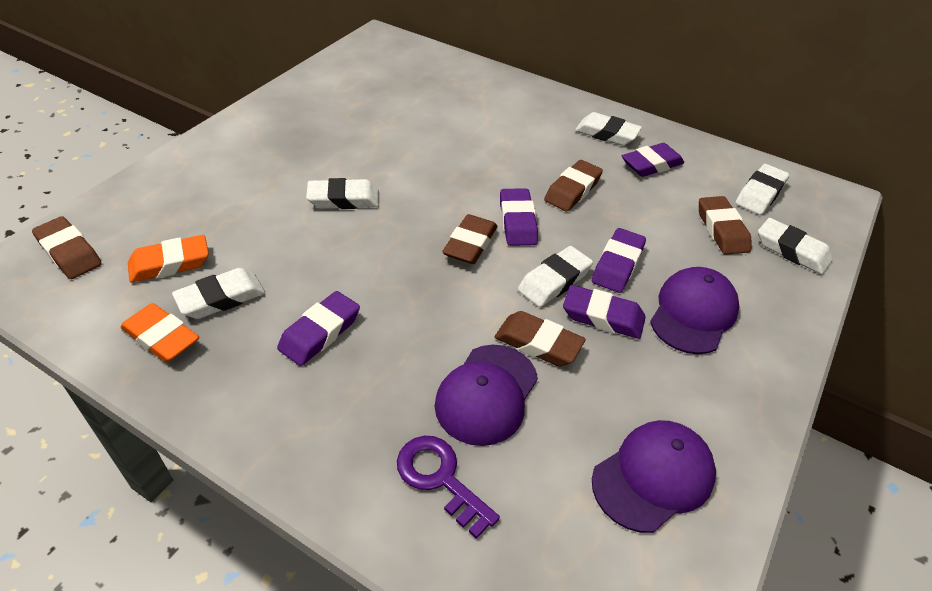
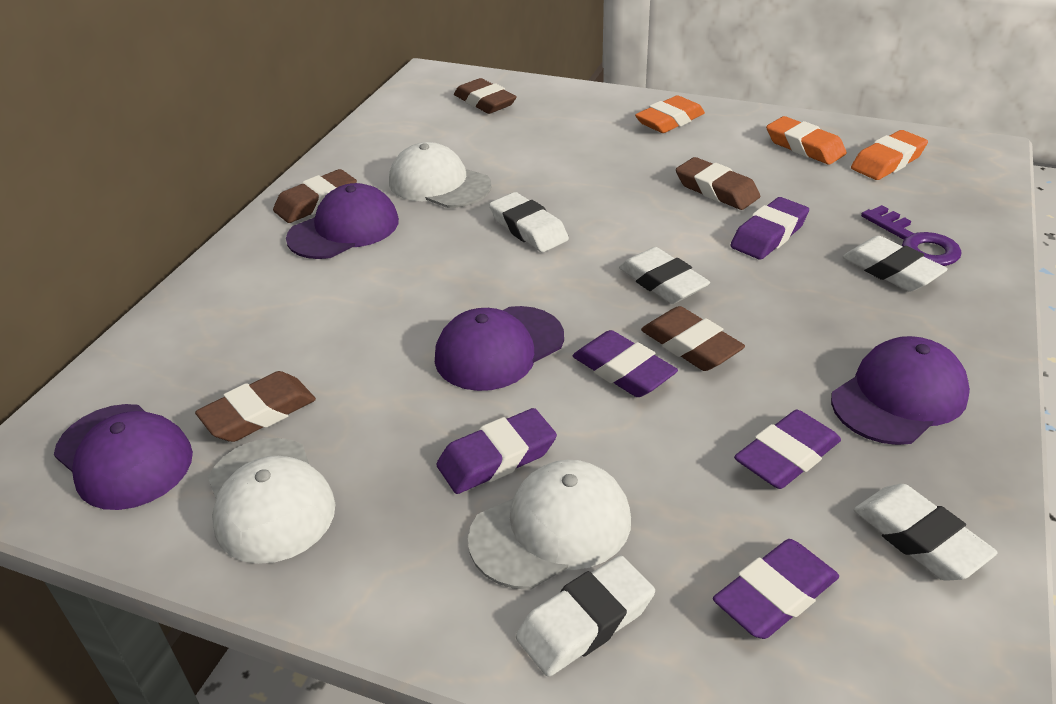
orange eraser: 2 -> 3
purple cap: 3 -> 4
white cap: 0 -> 3
white eraser: 6 -> 5

